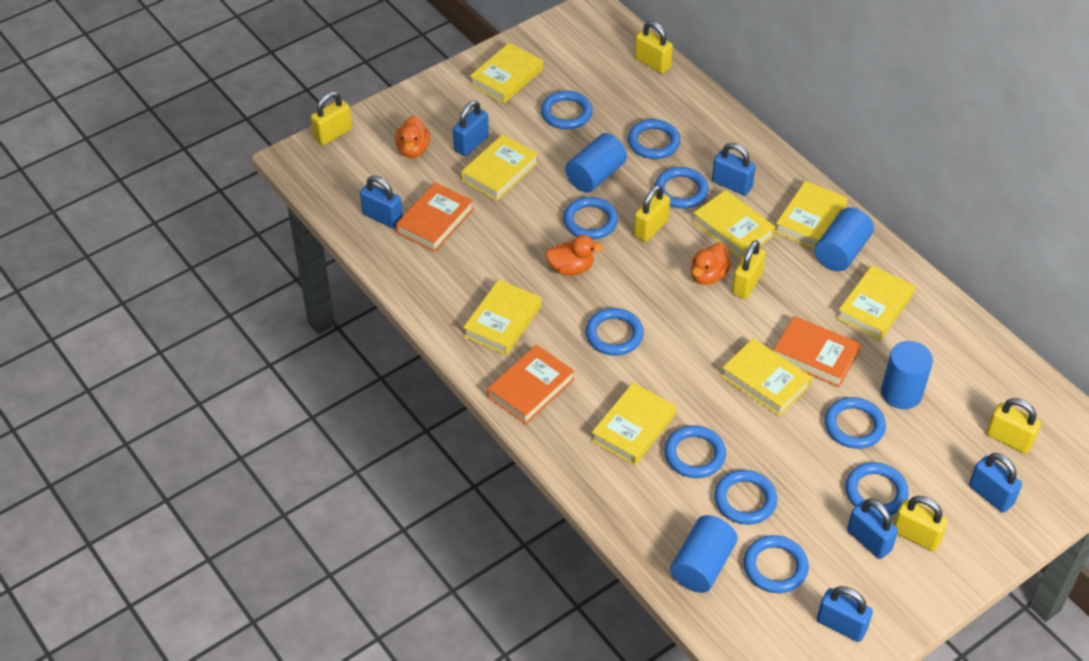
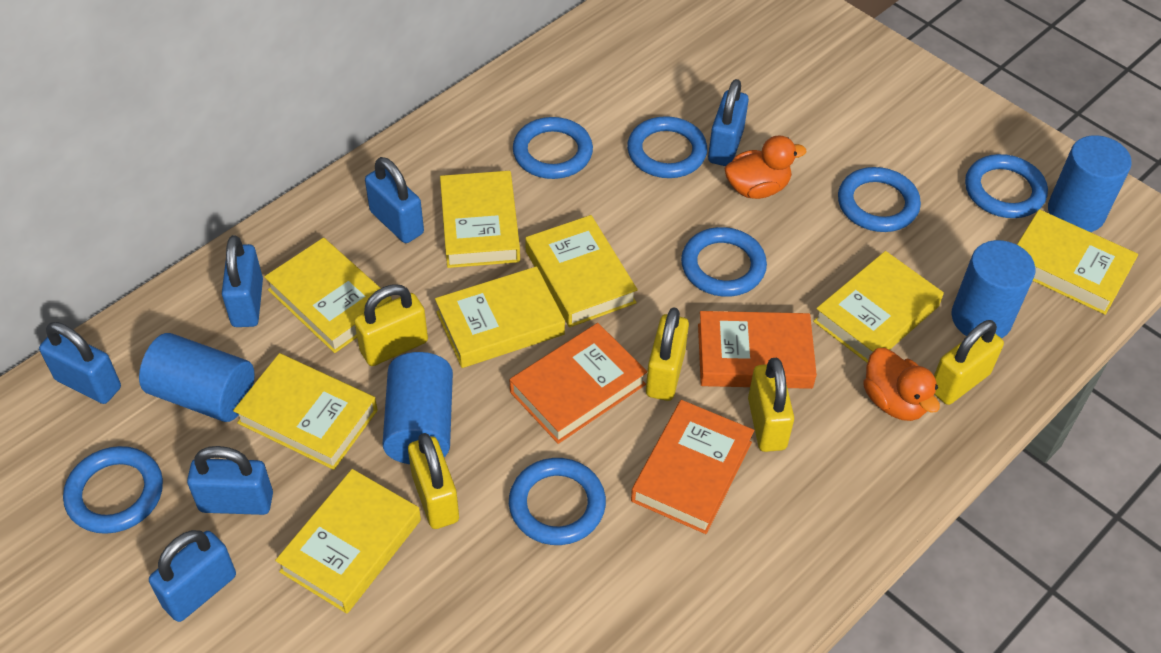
blue ring: 10 -> 7
orange duck: 3 -> 2
yellow padlock: 6 -> 5

